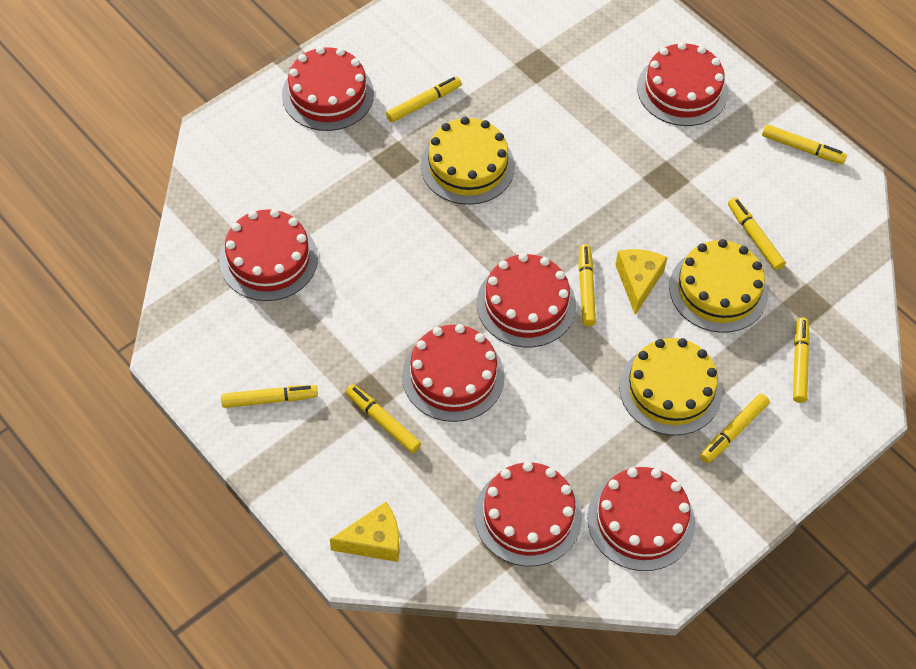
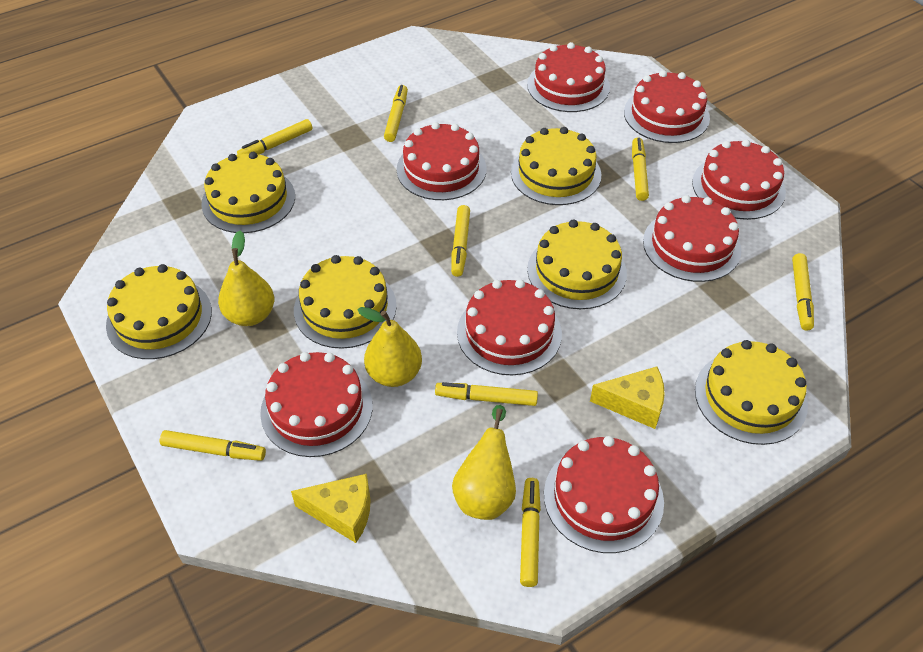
red cake: 7 -> 8
yellow cake: 3 -> 6
yellow pear: 0 -> 3

